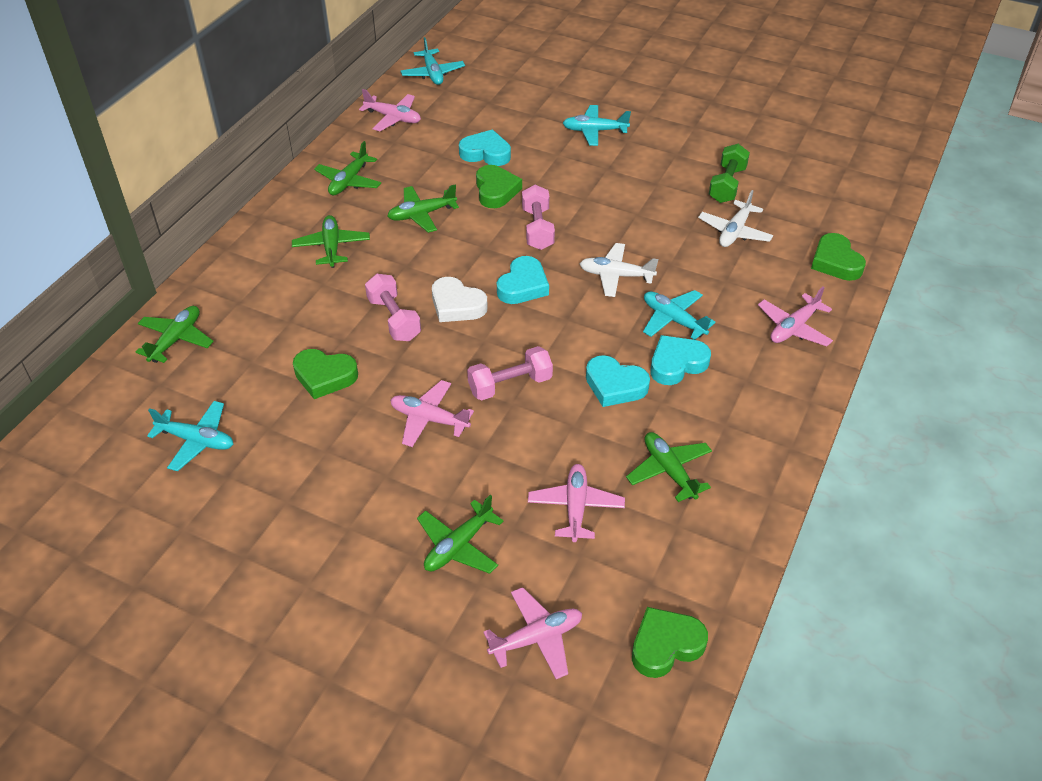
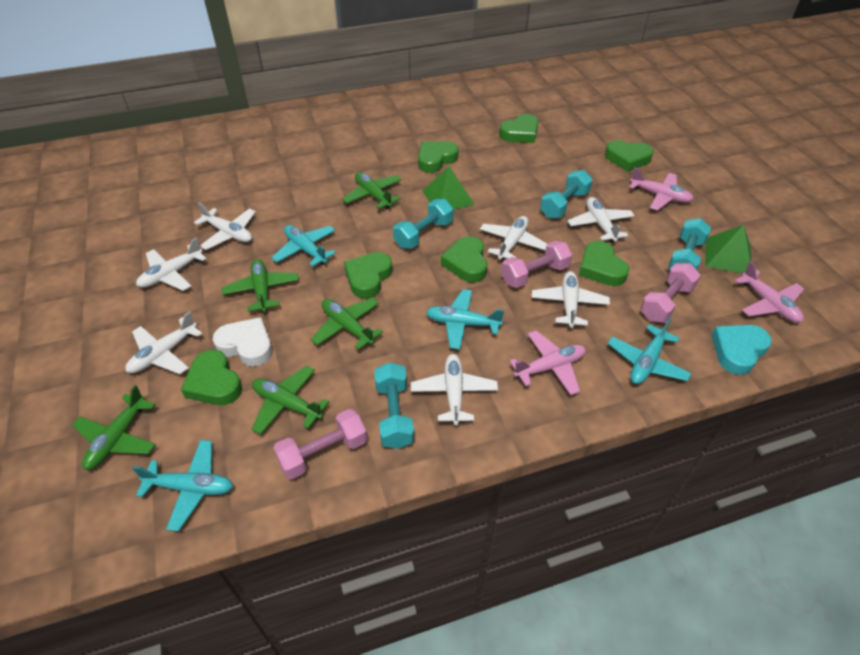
green dumbbell: 1 -> 0
green heart: 4 -> 7
green plane: 6 -> 5
green pyramid: 0 -> 2
pink plane: 5 -> 3
turquoise dumbbell: 0 -> 4
turquoise heart: 4 -> 1
white plane: 2 -> 7

